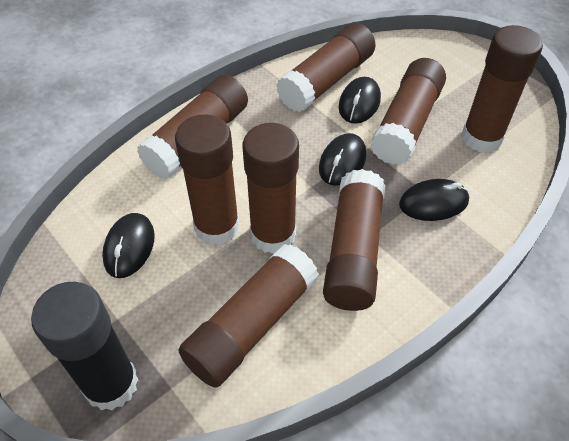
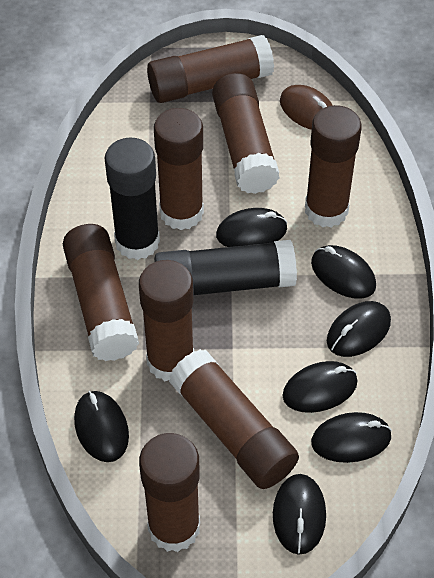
black glue stick: 1 -> 2
black mouse: 4 -> 7
brown mouse: 0 -> 1

